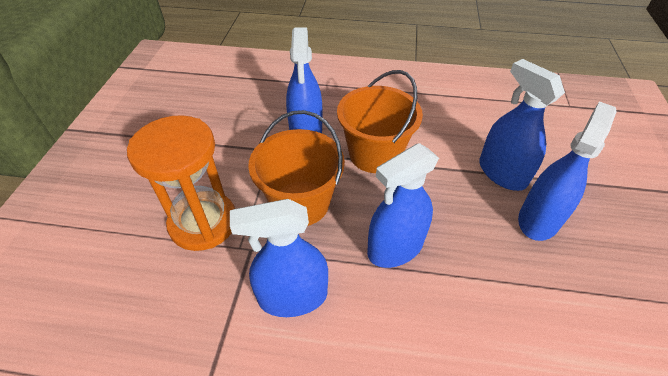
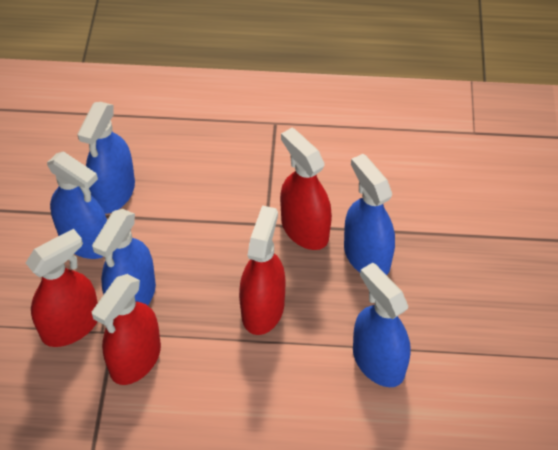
orange bucket: 2 -> 0
orange hourglass: 1 -> 0
red spray bottle: 0 -> 4

